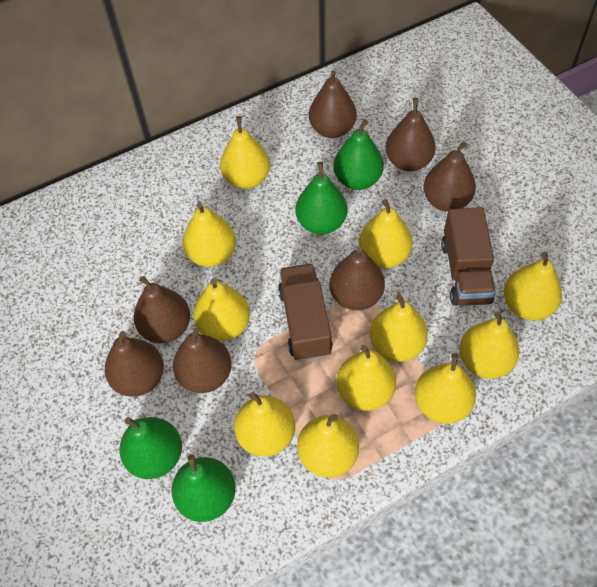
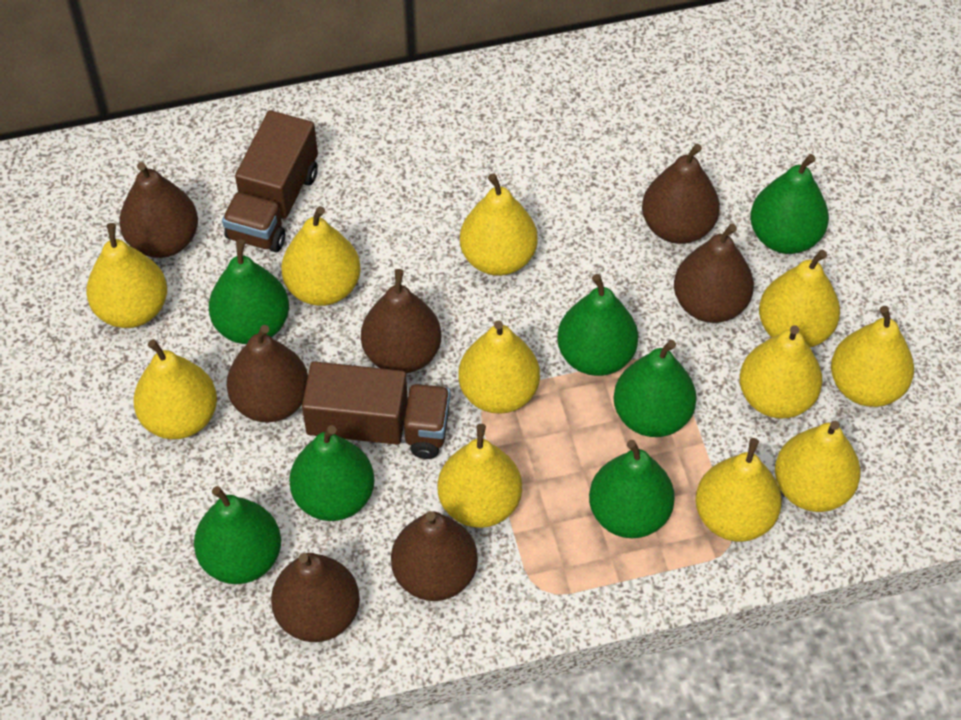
green pear: 4 -> 7

